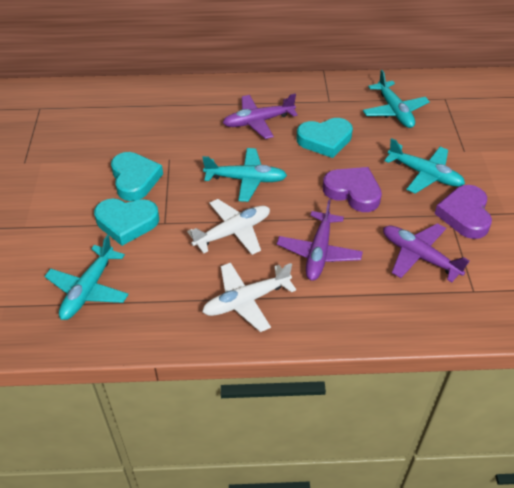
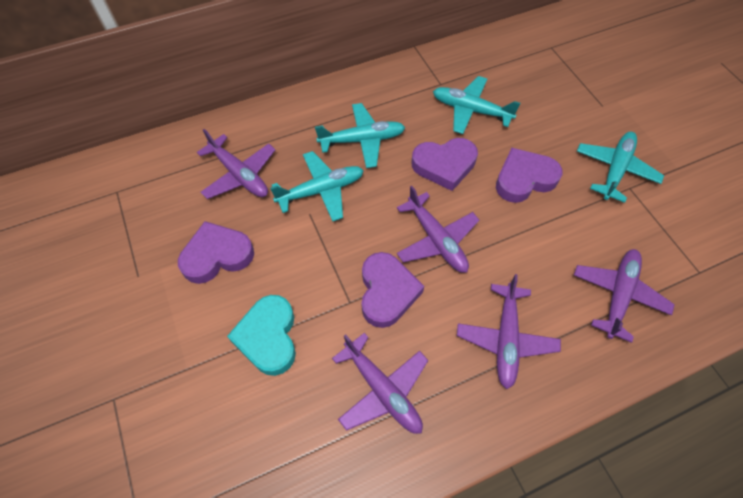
purple heart: 2 -> 4
purple plane: 3 -> 5
turquoise heart: 3 -> 1
white plane: 2 -> 0

